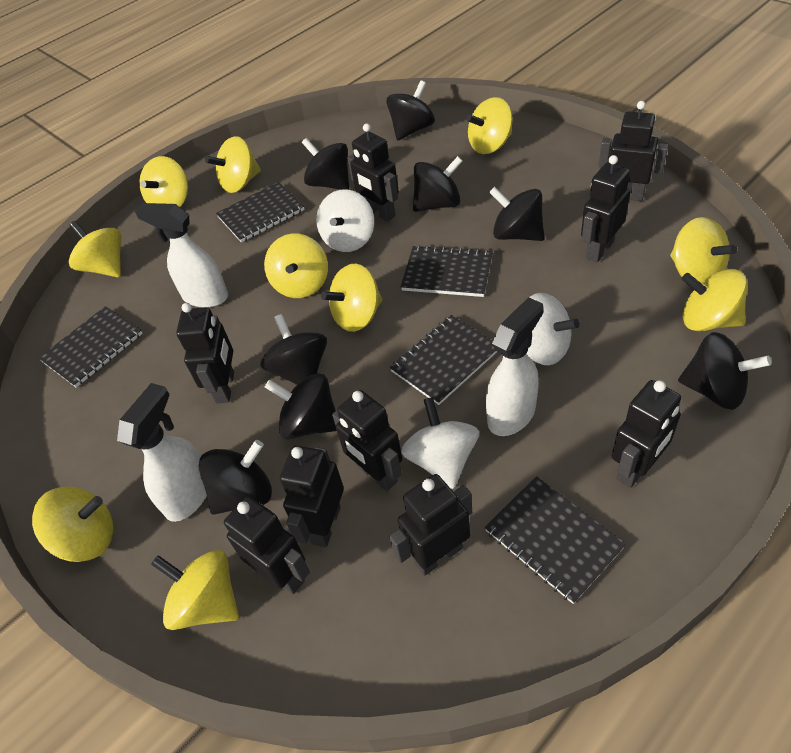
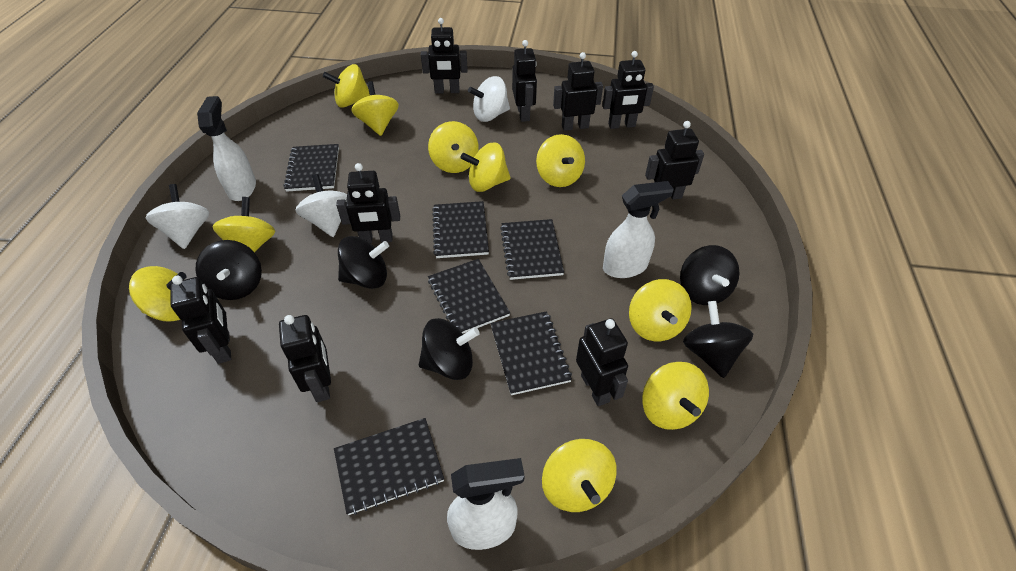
black notebook: 5 -> 6
black spinning top: 8 -> 5

